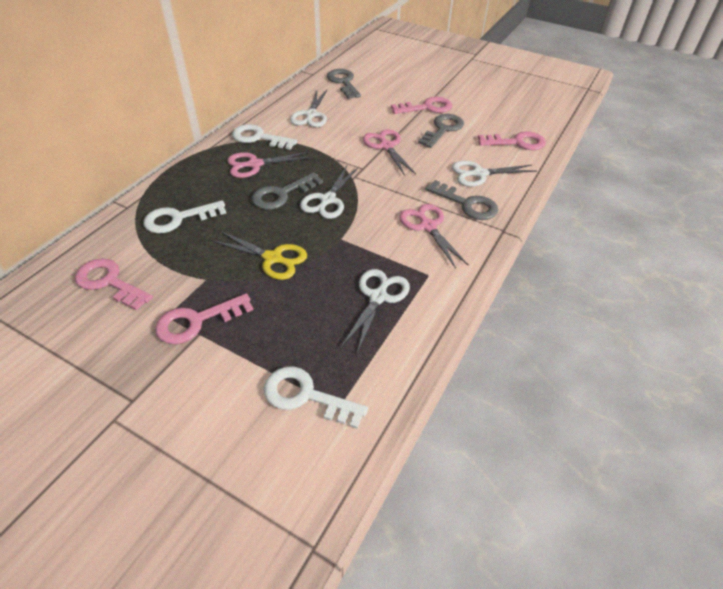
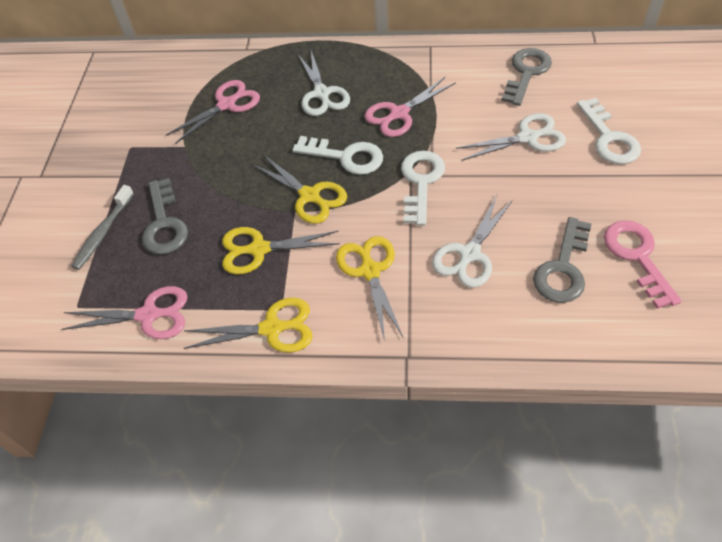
grey key: 4 -> 3
grey toothbrush: 0 -> 1
pink key: 4 -> 1
white scissors: 4 -> 3
yellow scissors: 1 -> 4

